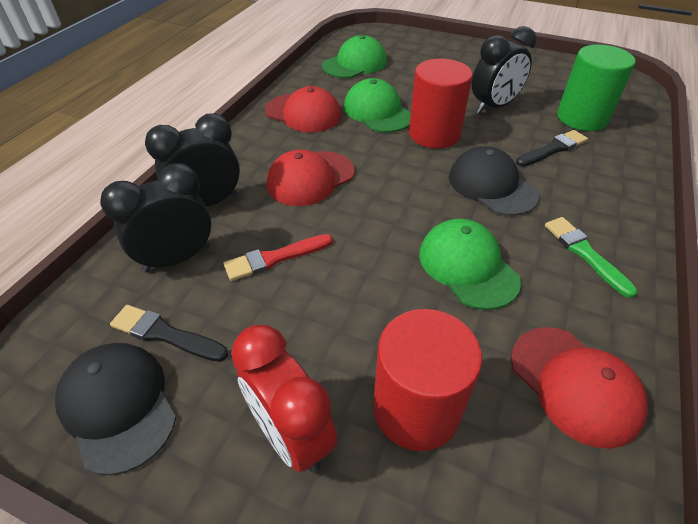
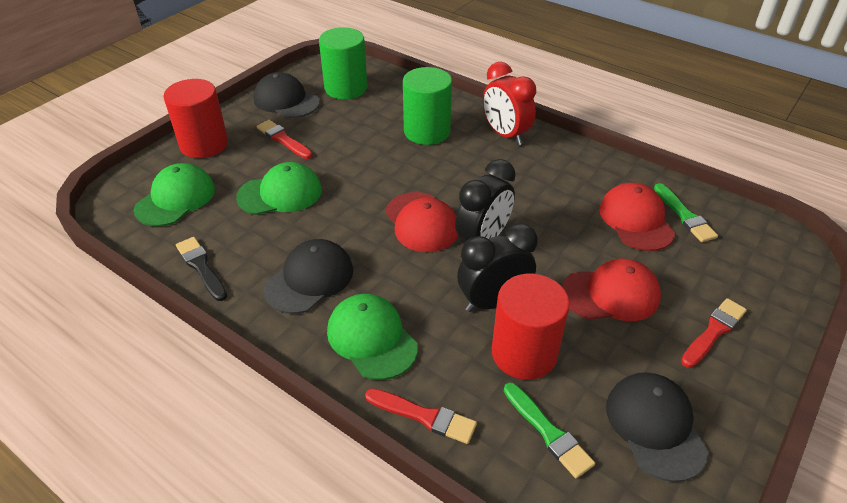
black brush: 2 -> 1
black cap: 2 -> 3
black clock: 3 -> 2
green brush: 1 -> 2
green cylinder: 1 -> 2
red brush: 1 -> 3

